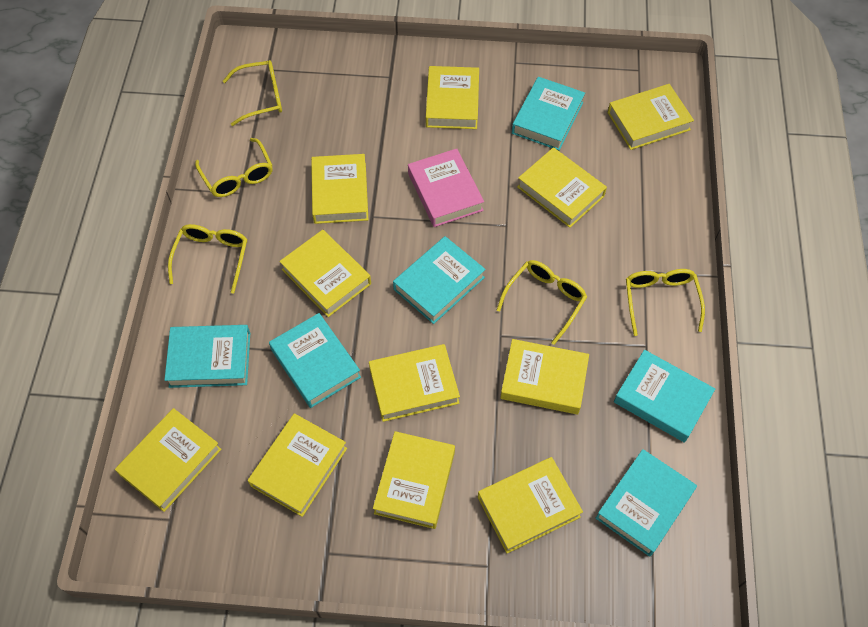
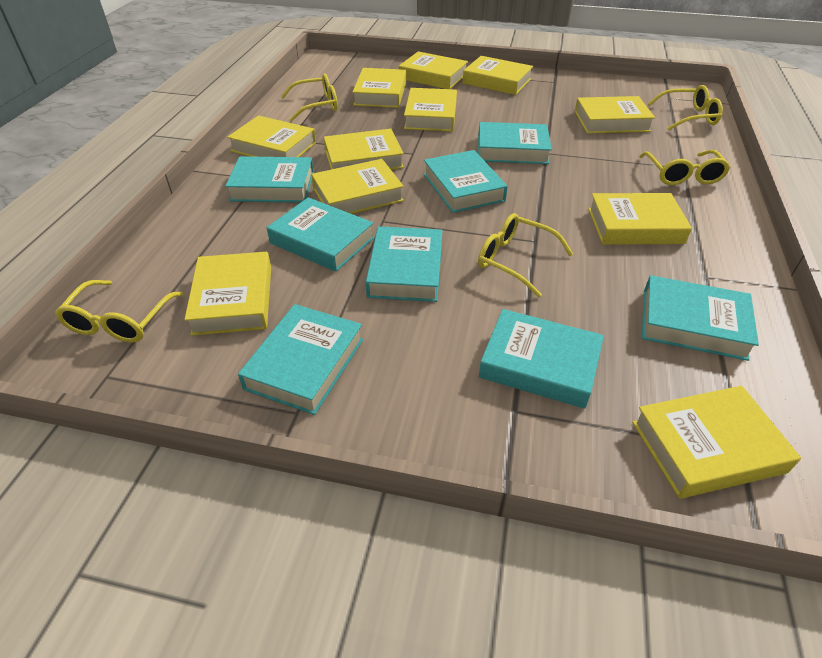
pink book: 1 -> 0
turquoise book: 6 -> 8

